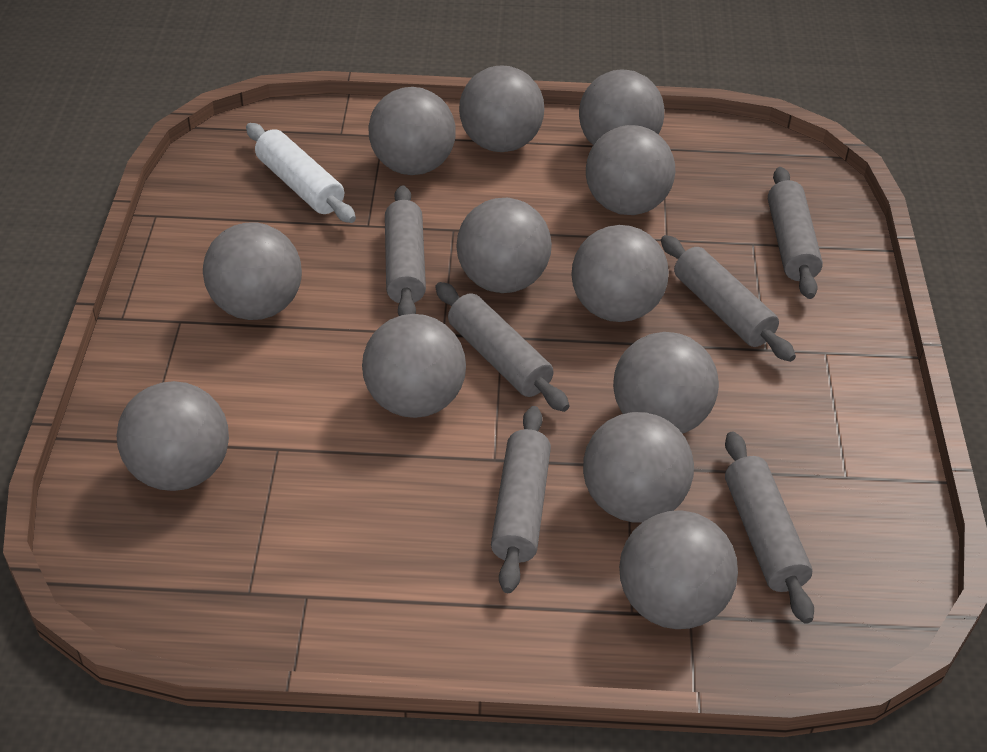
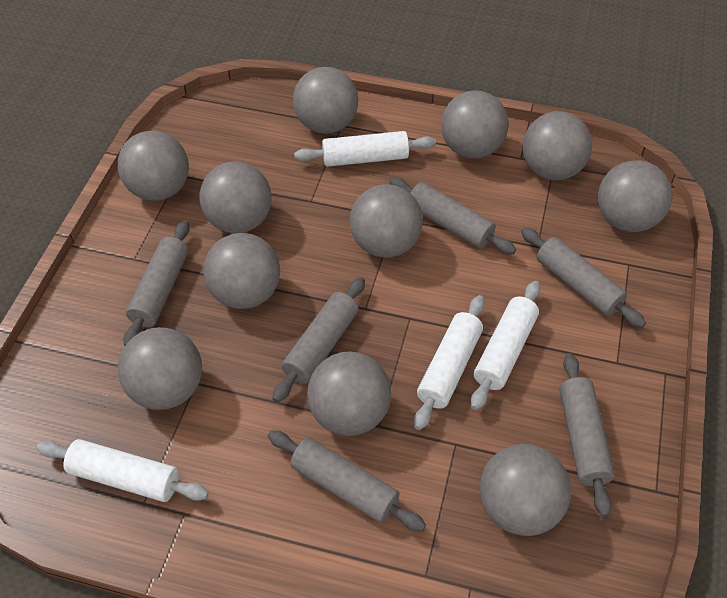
grey ball: 12 -> 11
white rolling pin: 1 -> 4

